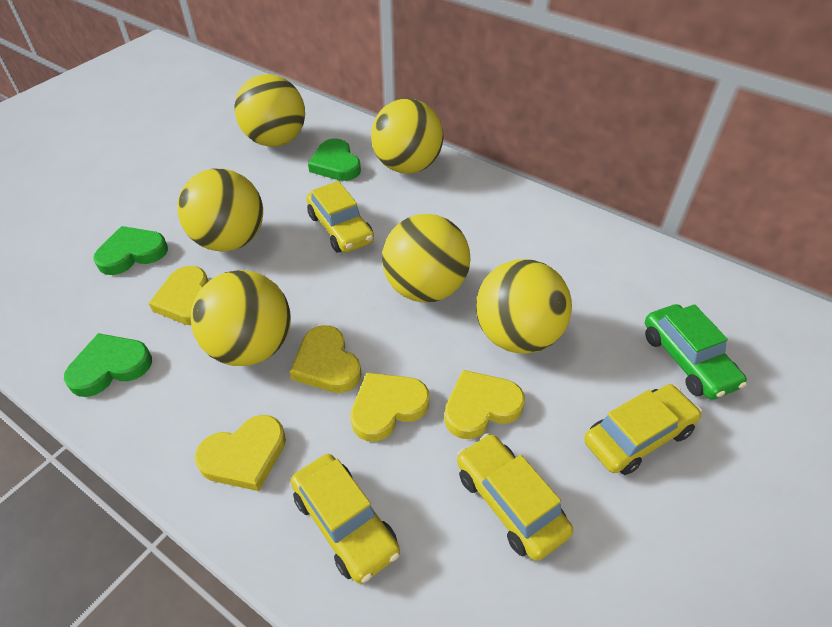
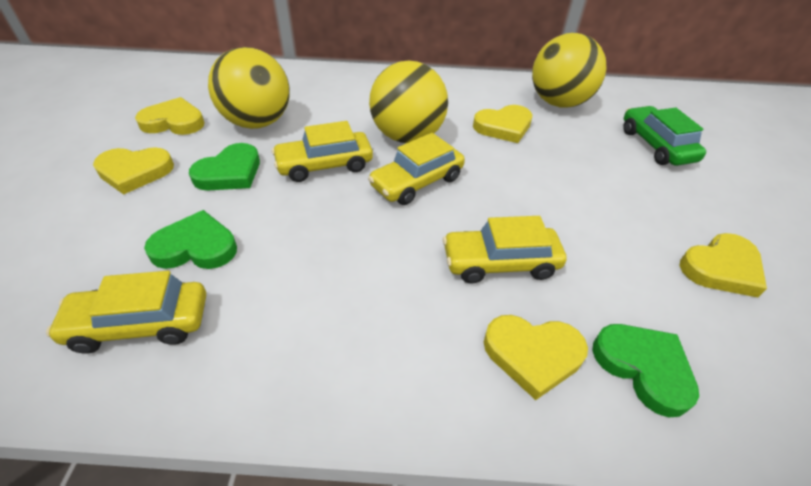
yellow ball: 6 -> 3

